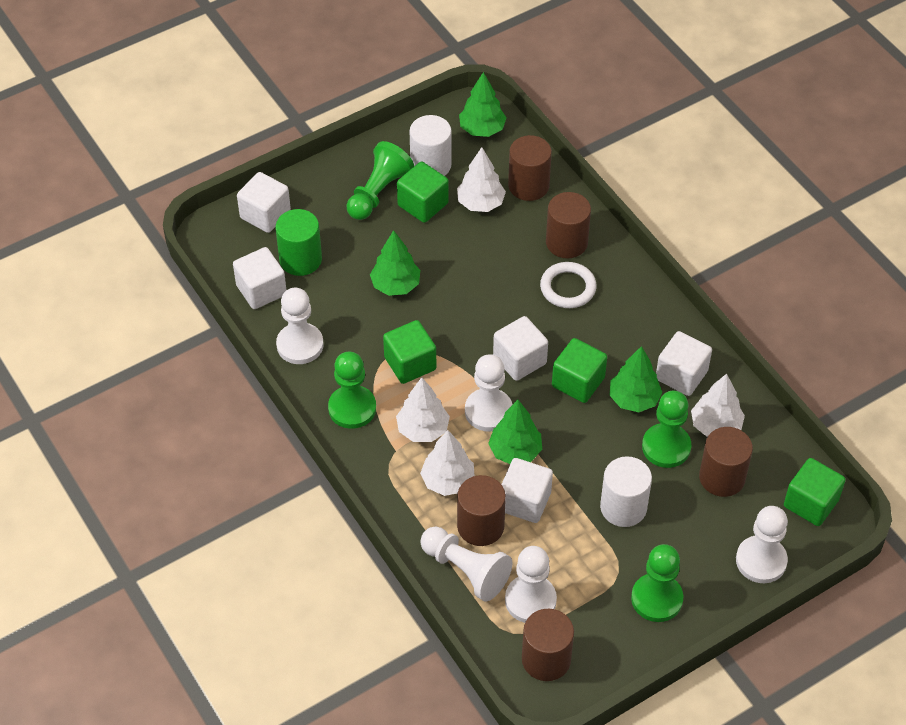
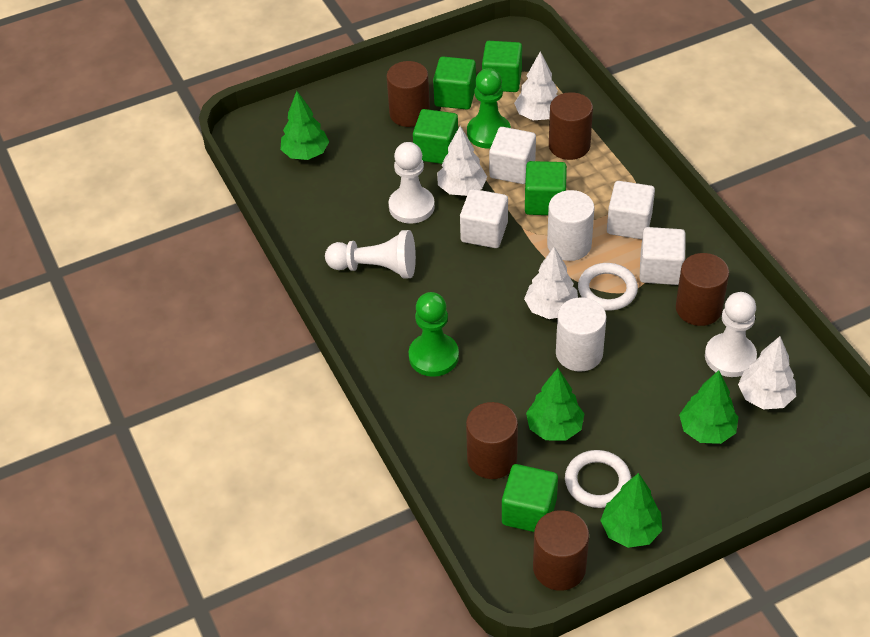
green cube: 4 -> 5
green cylinder: 1 -> 0
green pawn: 4 -> 2
white cube: 5 -> 4
white pawn: 5 -> 3
white ring: 1 -> 2

